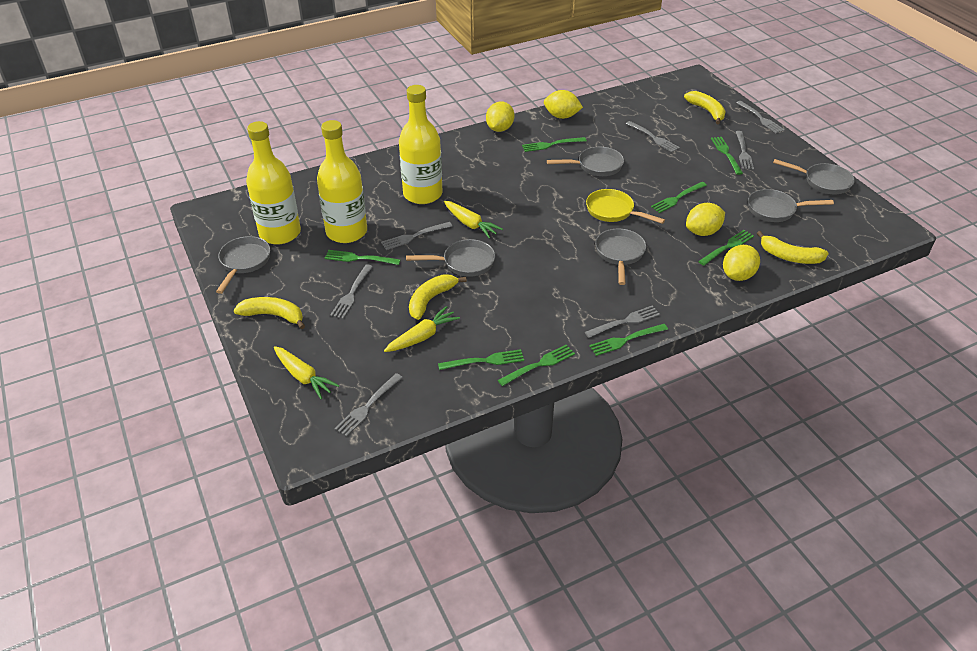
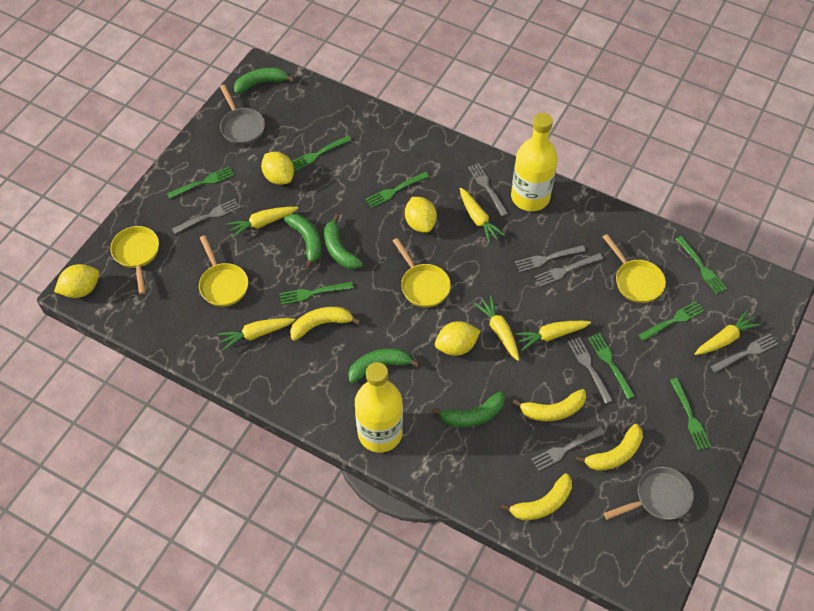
green banana: 0 -> 5
grey pan: 6 -> 2
yellow bottle: 3 -> 2
yellow carrot: 3 -> 6
yellow pan: 1 -> 4

